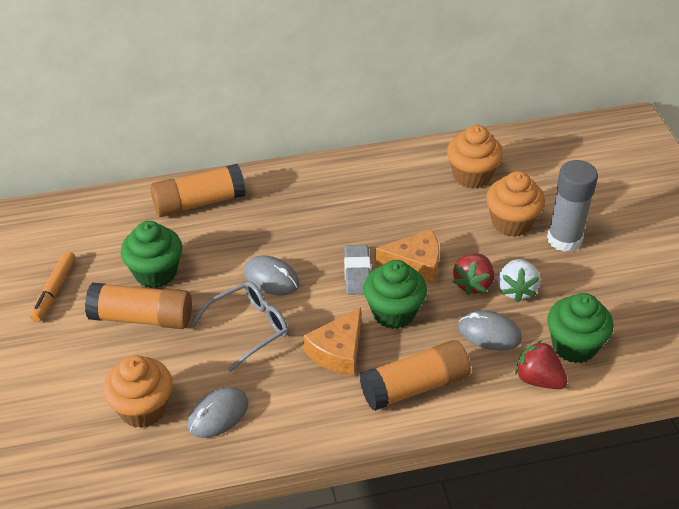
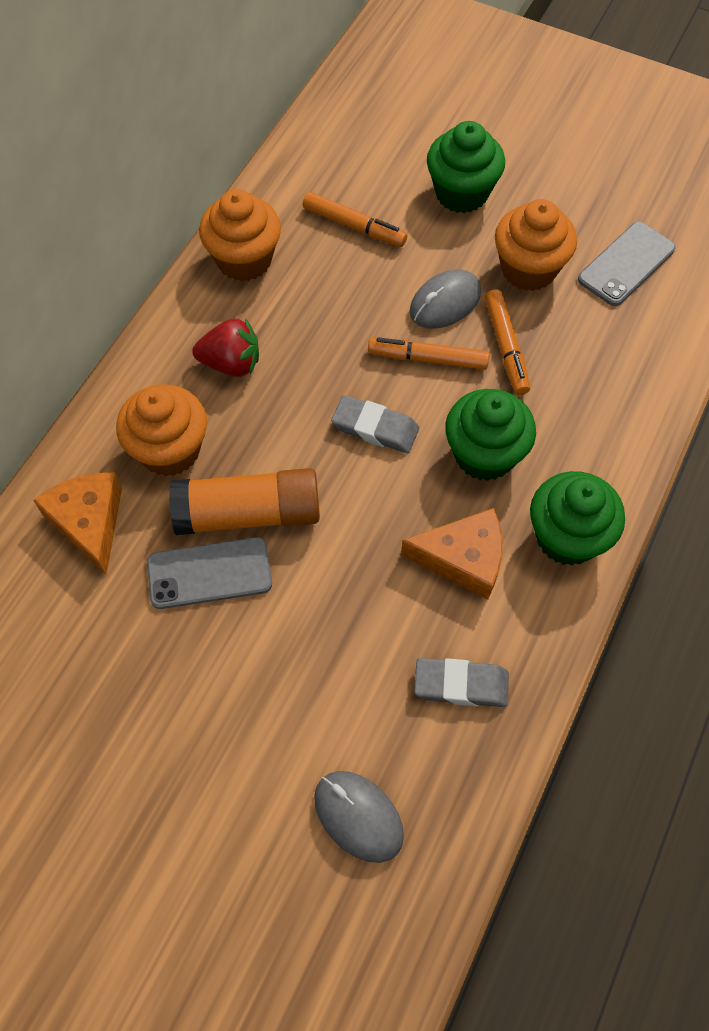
grey eraser: 1 -> 2
grey glasses: 1 -> 0
grey glue stick: 1 -> 0
grey mouse: 3 -> 2
grey phone: 0 -> 2
orange glue stick: 3 -> 1
orange marker: 1 -> 3
red strawberry: 2 -> 1
white strawberry: 1 -> 0

